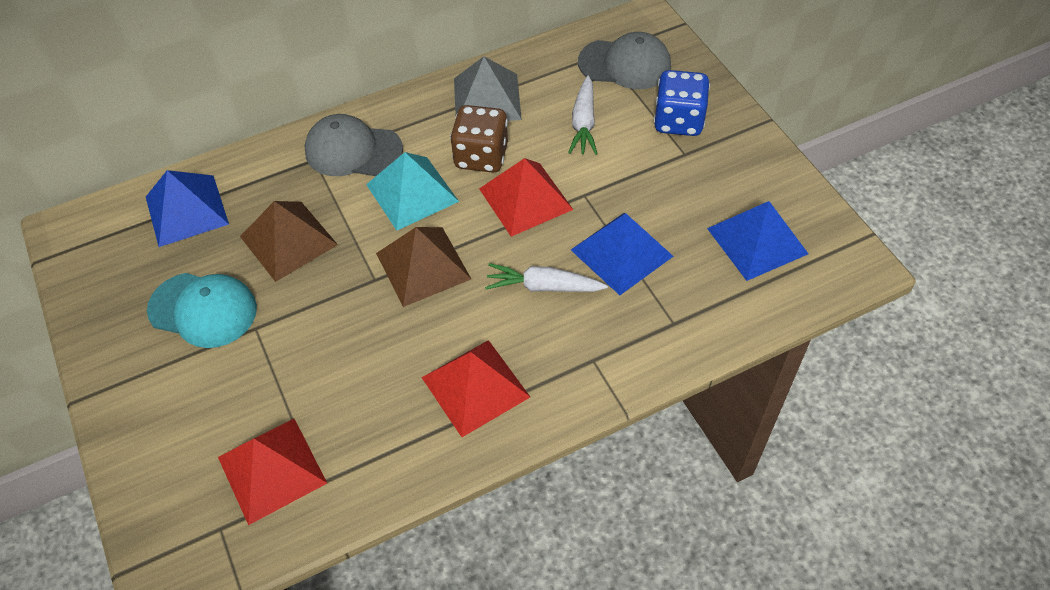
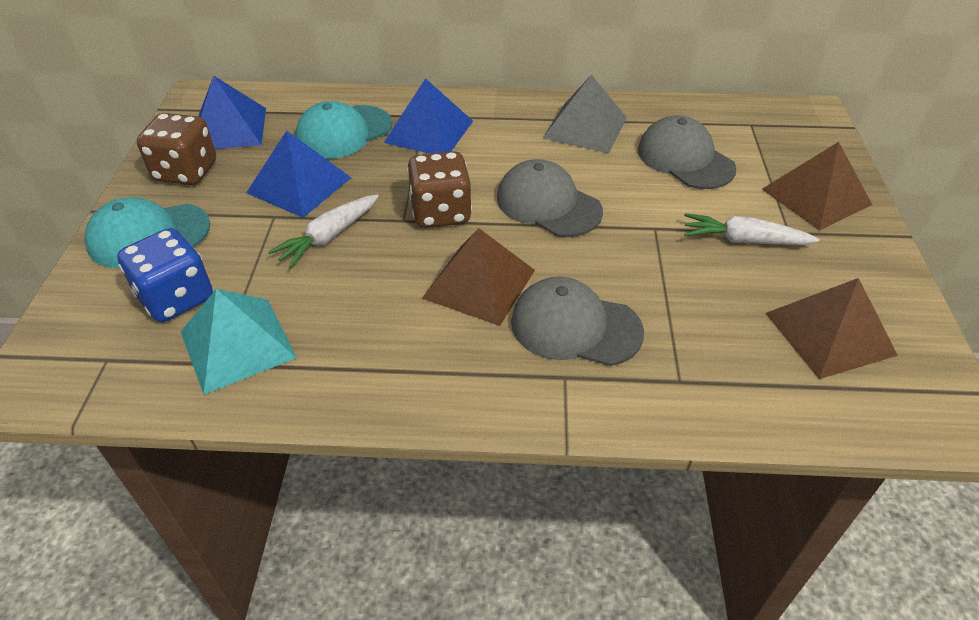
brown dice: 1 -> 2
brown pyramid: 2 -> 3
grey cap: 2 -> 3
red pyramid: 3 -> 0
turquoise cap: 1 -> 2

